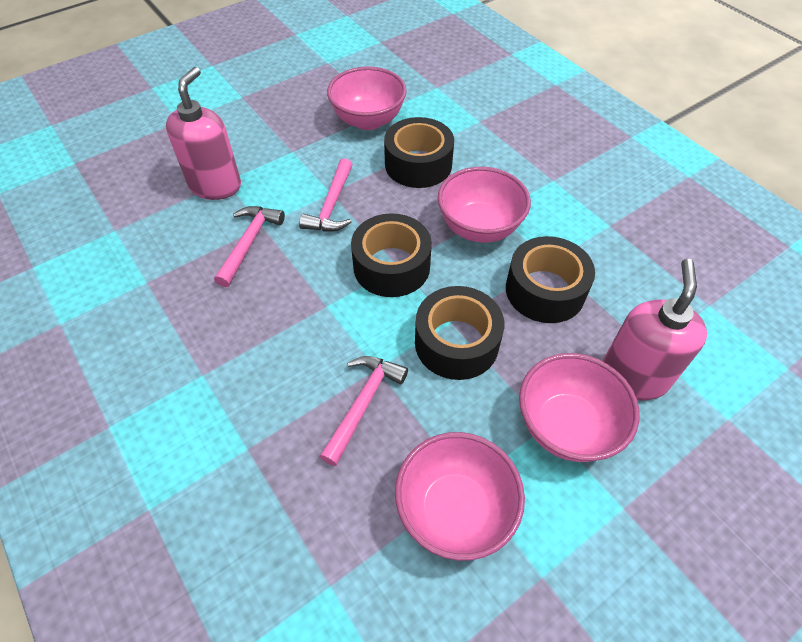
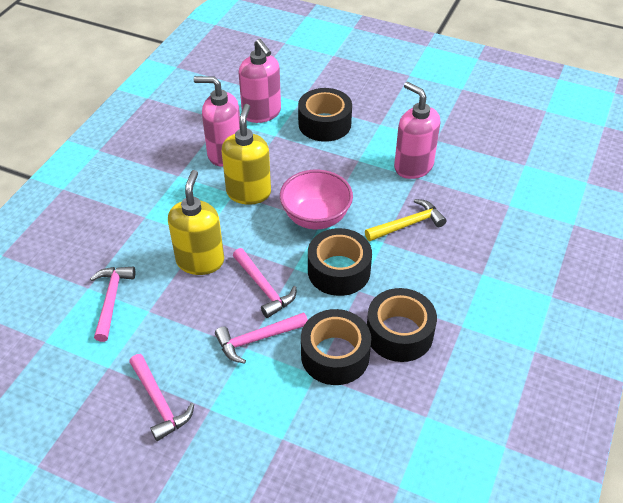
pink bowl: 4 -> 1
pink hammer: 3 -> 4
pink soap dispenser: 2 -> 3
yellow hammer: 0 -> 1
yellow soap dispenser: 0 -> 2

